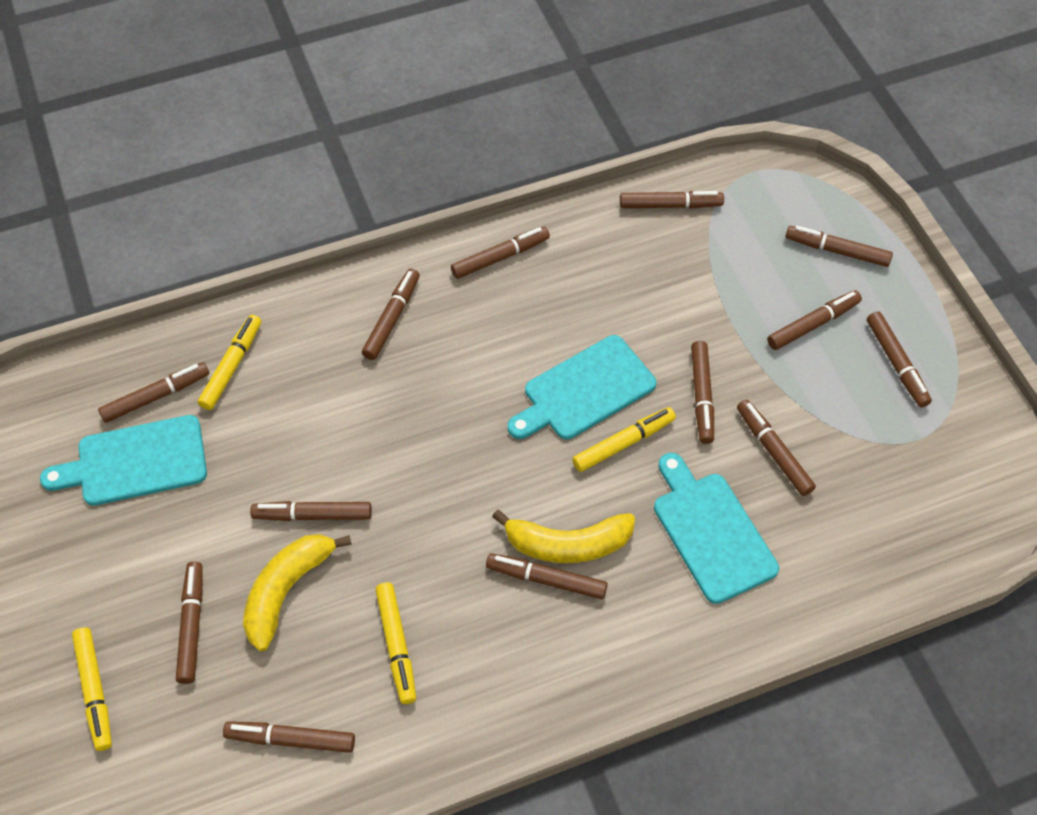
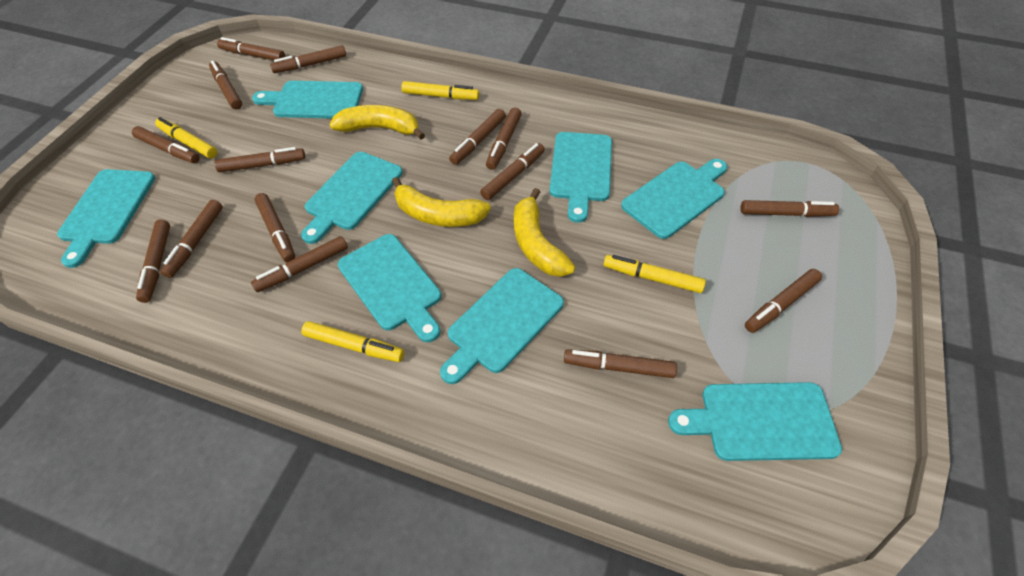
brown marker: 13 -> 15
turquoise cutting board: 3 -> 8
yellow banana: 2 -> 3

